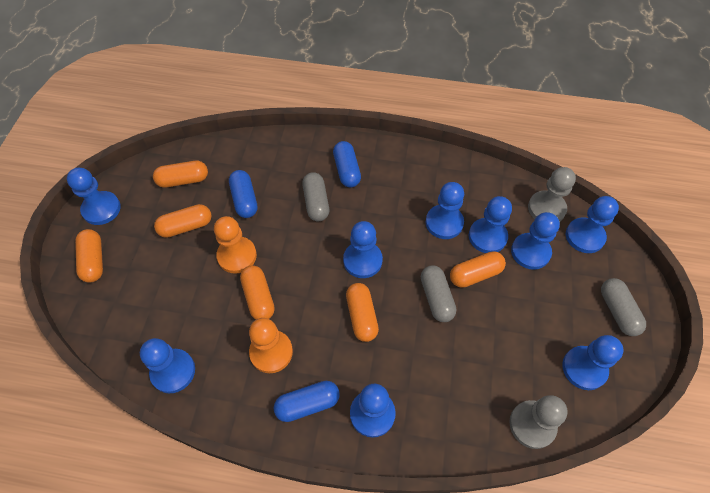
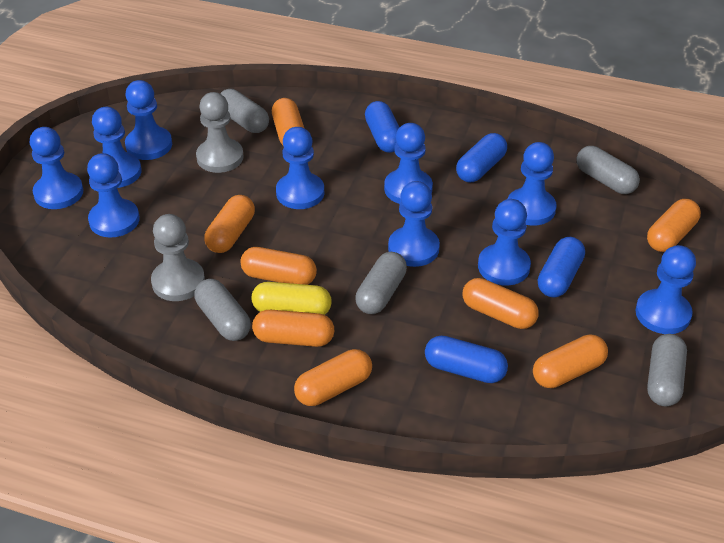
blue capsule: 3 -> 4
blue pawn: 9 -> 10
grey capsule: 3 -> 5
orange capsule: 6 -> 8
orange pawn: 2 -> 0
yellow capsule: 0 -> 1

